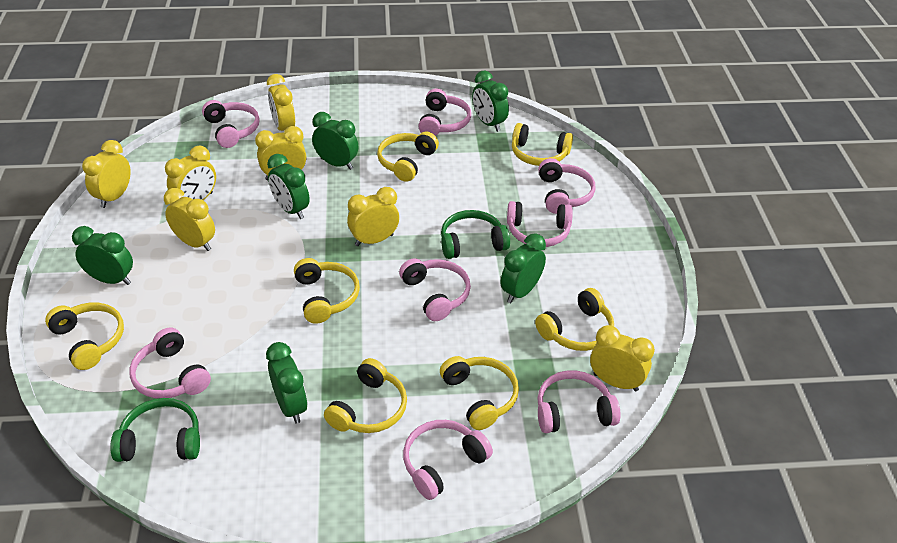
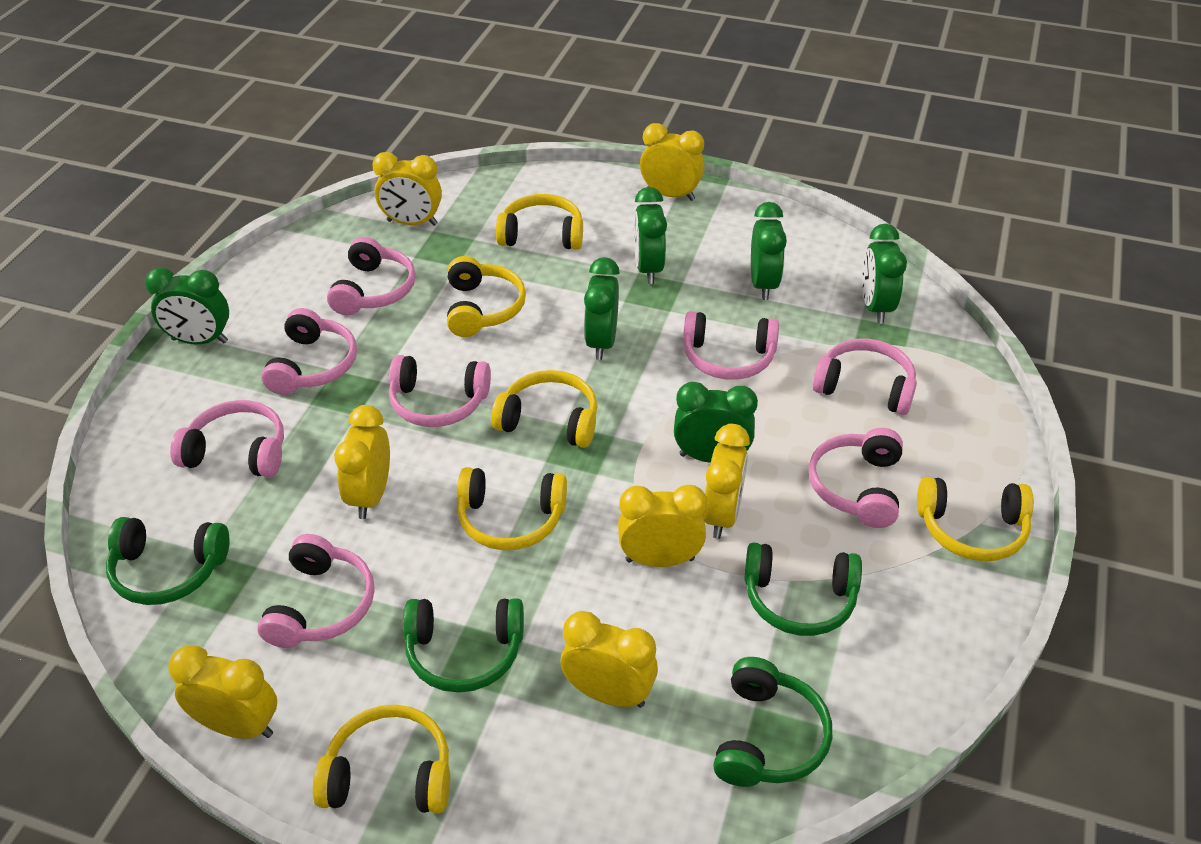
green headphones: 2 -> 4
yellow headphones: 7 -> 6

